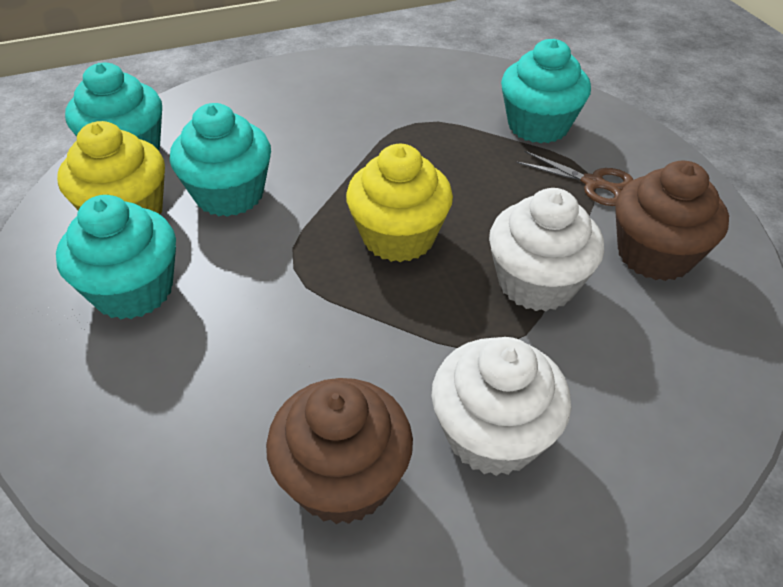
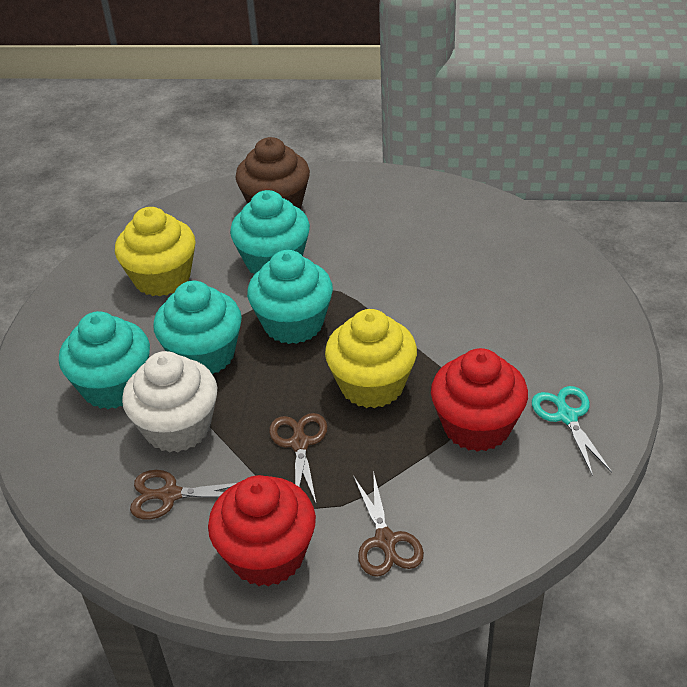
brown cupcake: 2 -> 1
brown scissors: 1 -> 3
red cupcake: 0 -> 2
turquoise scissors: 0 -> 1
white cupcake: 2 -> 1

